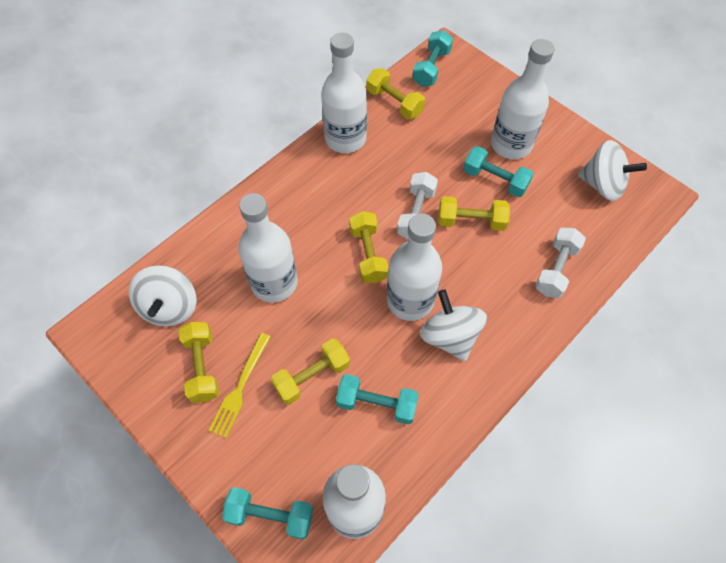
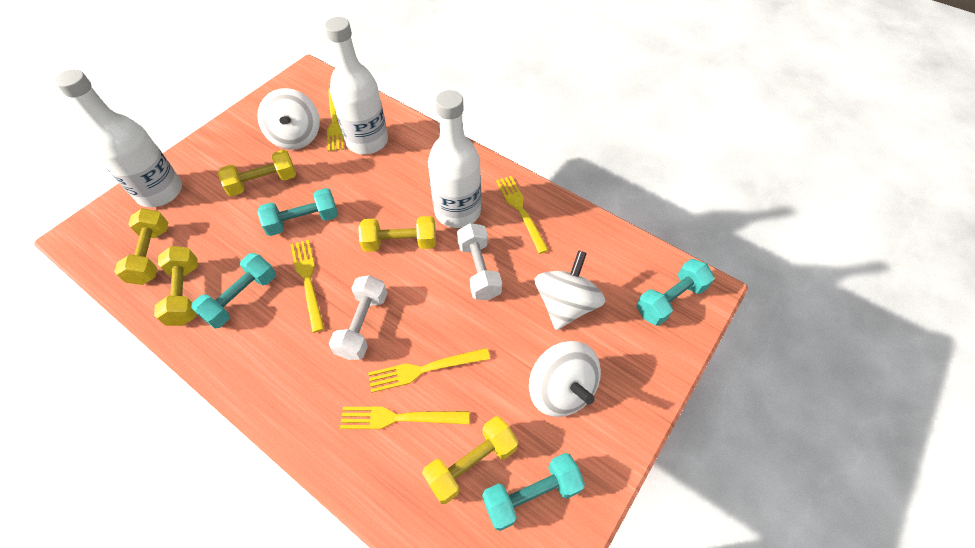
white bottle: 5 -> 3
yellow fork: 1 -> 5

